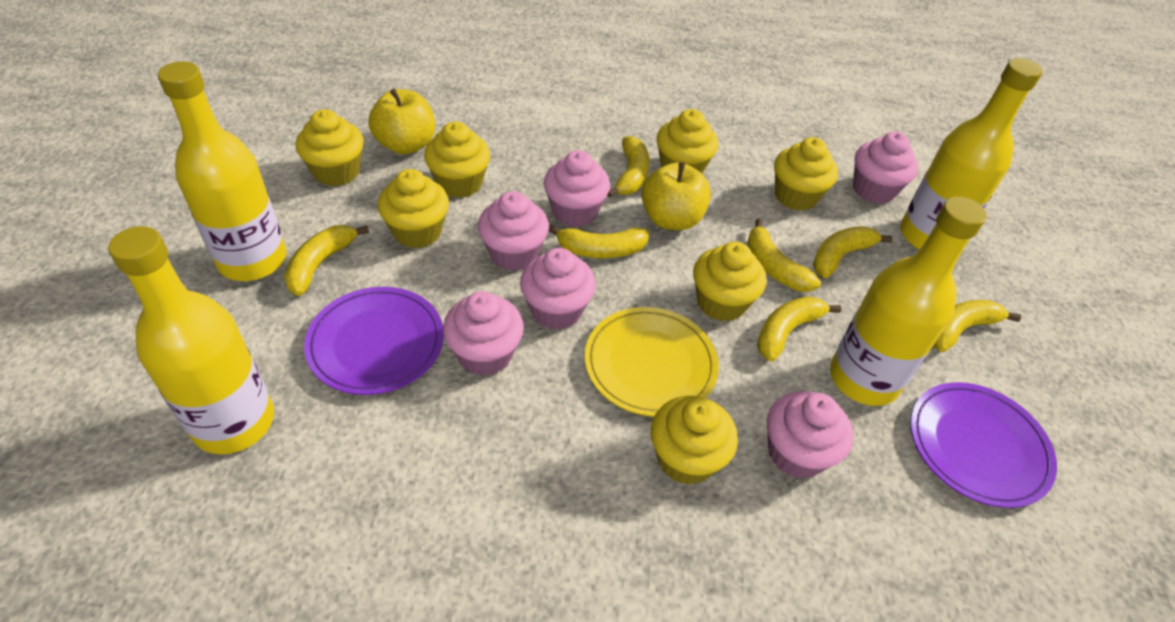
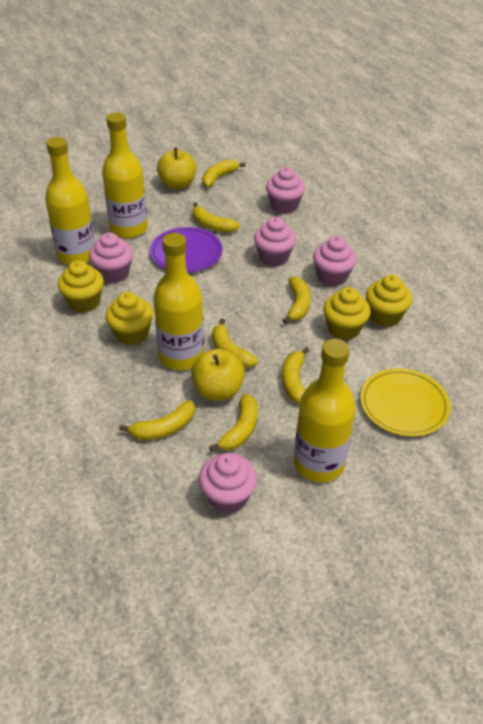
pink cupcake: 6 -> 5
purple plate: 2 -> 1
yellow cupcake: 7 -> 4

